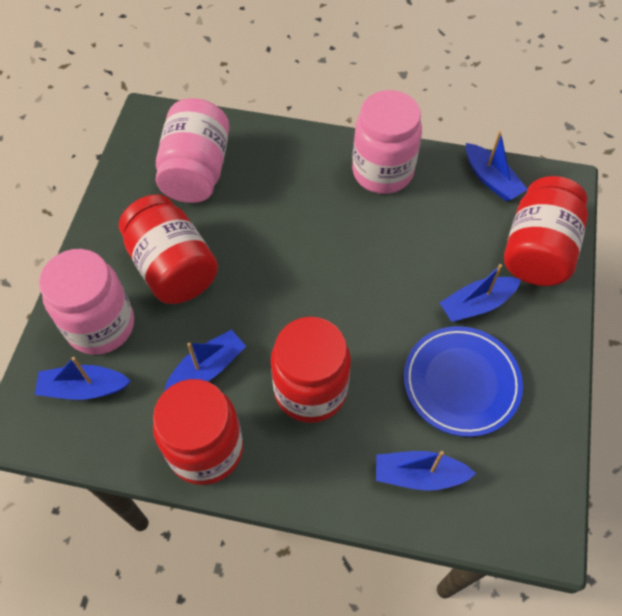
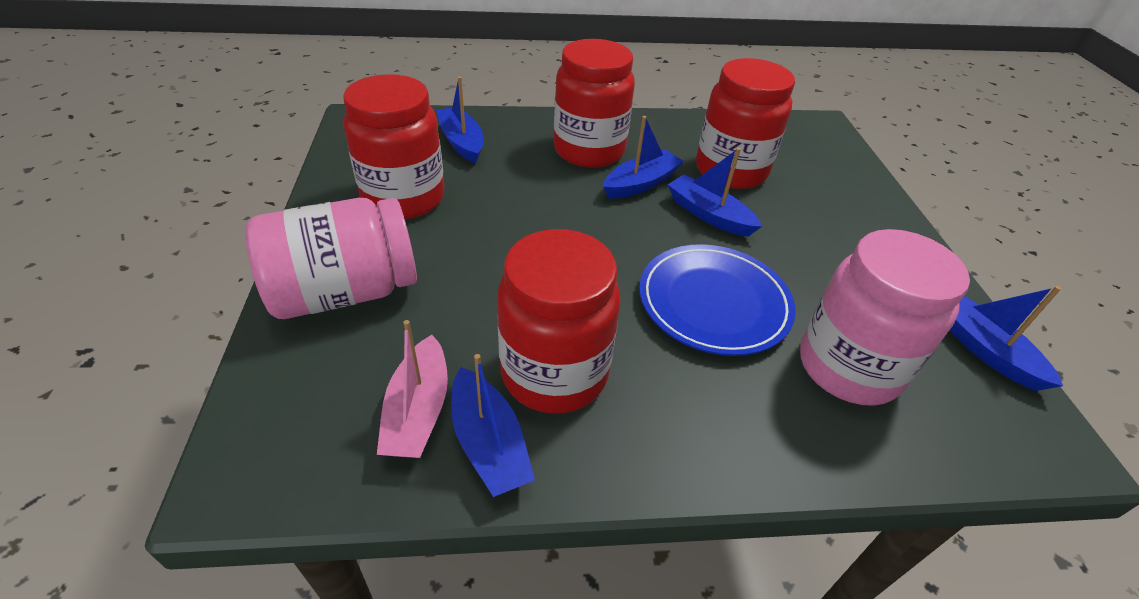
pink boat: 0 -> 1
pink jar: 3 -> 2

